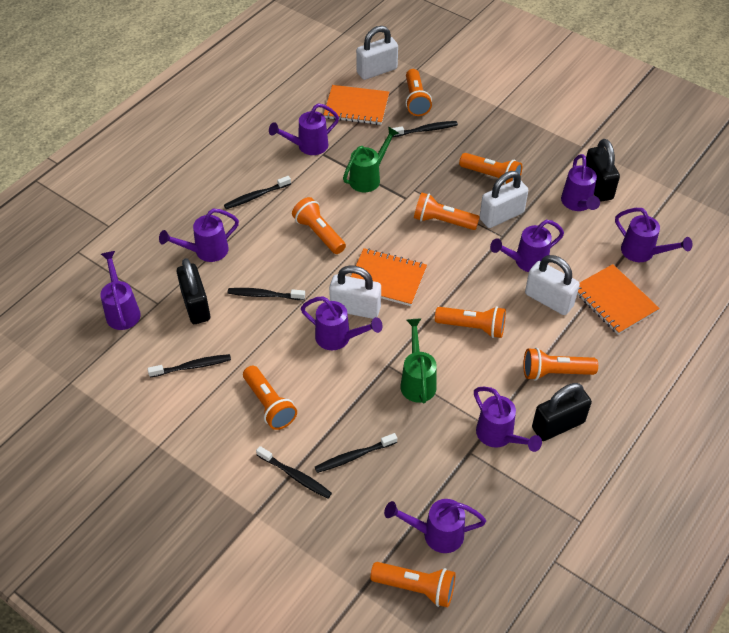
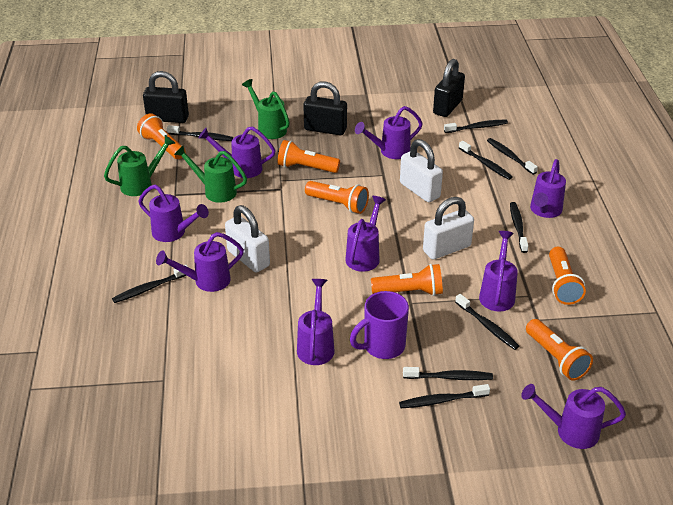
black toothbrush: 6 -> 9
green watering can: 2 -> 3
orange flashlight: 8 -> 6
orange notebook: 3 -> 0
purple mug: 0 -> 1
white padlock: 4 -> 3

